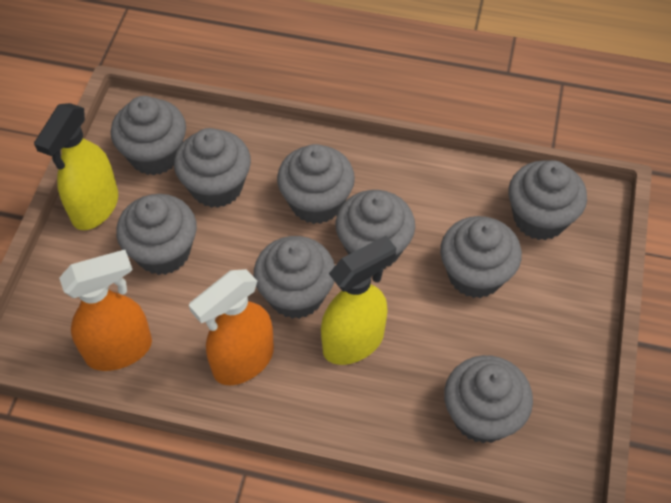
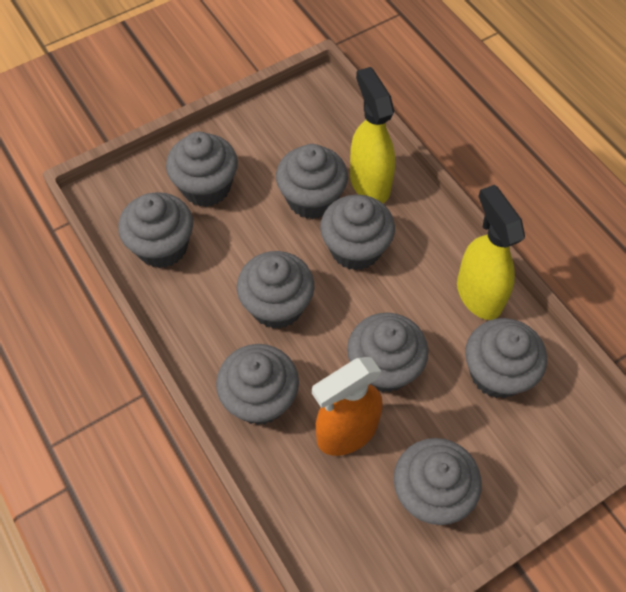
orange spray bottle: 2 -> 1

